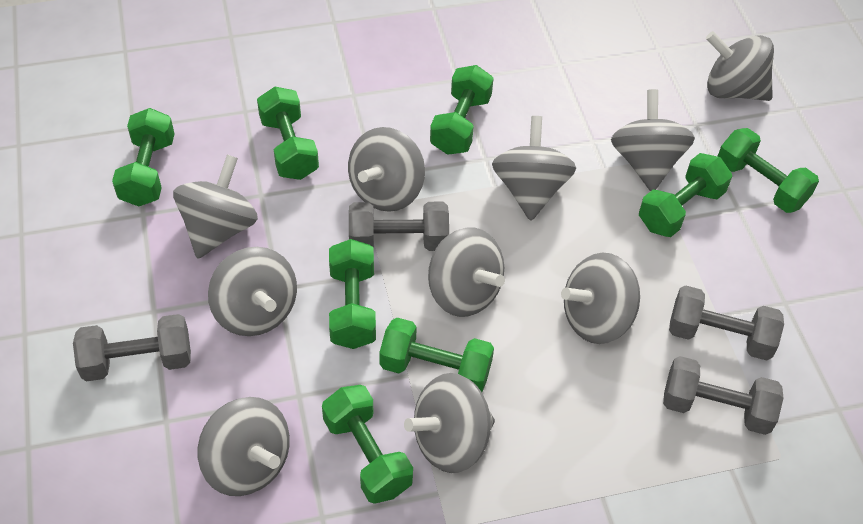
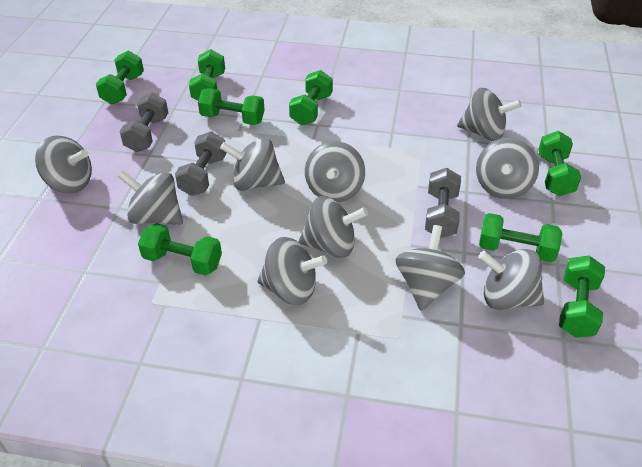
grey dumbbell: 4 -> 3

